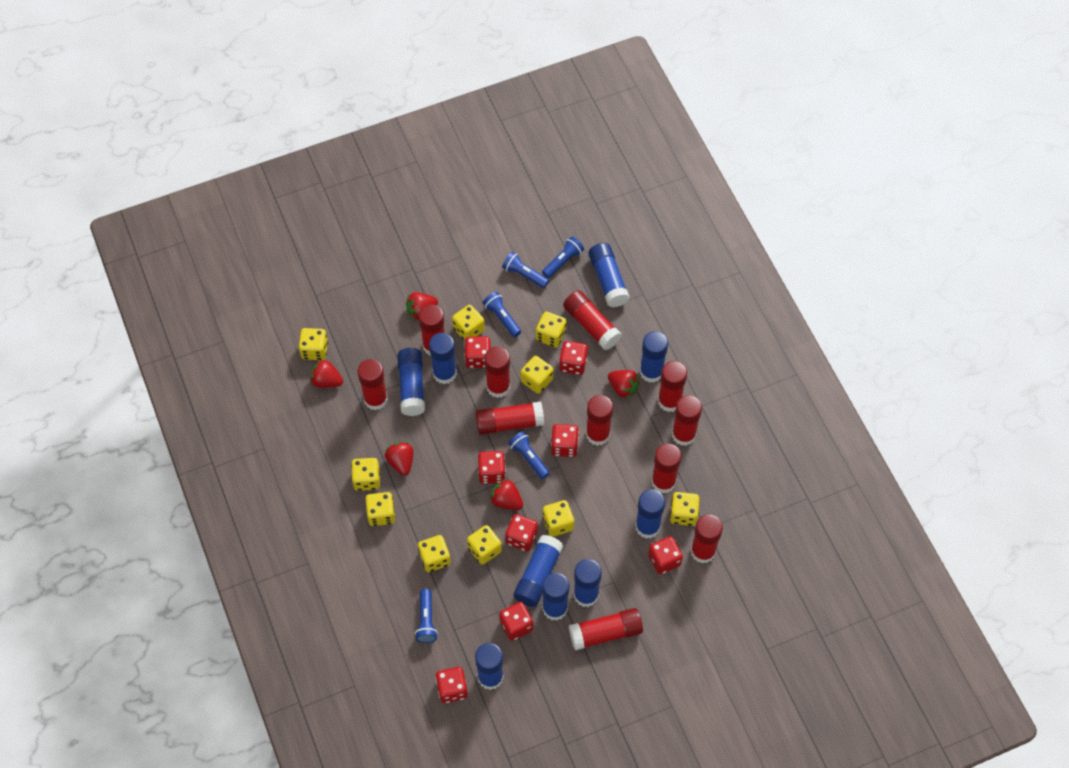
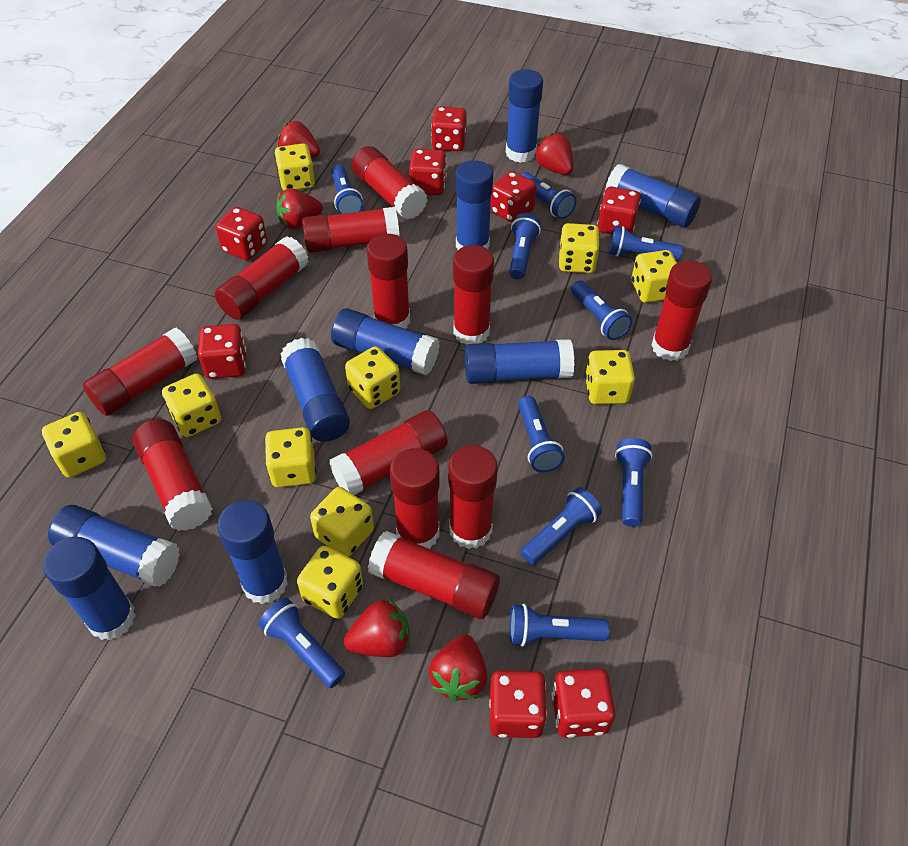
blue flashlight: 5 -> 10
red glue stick: 11 -> 12

